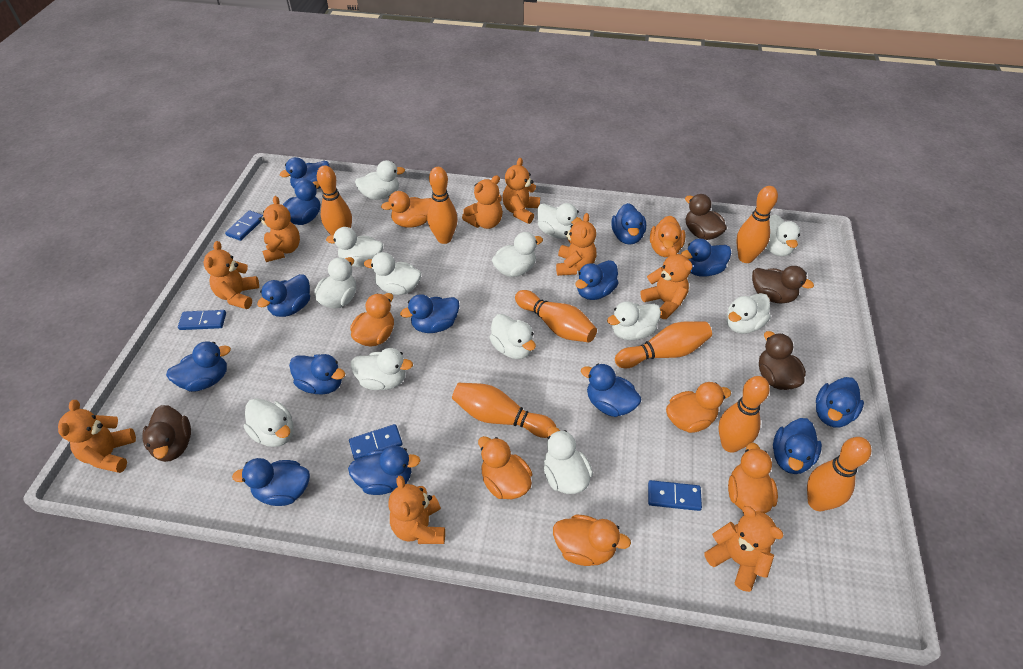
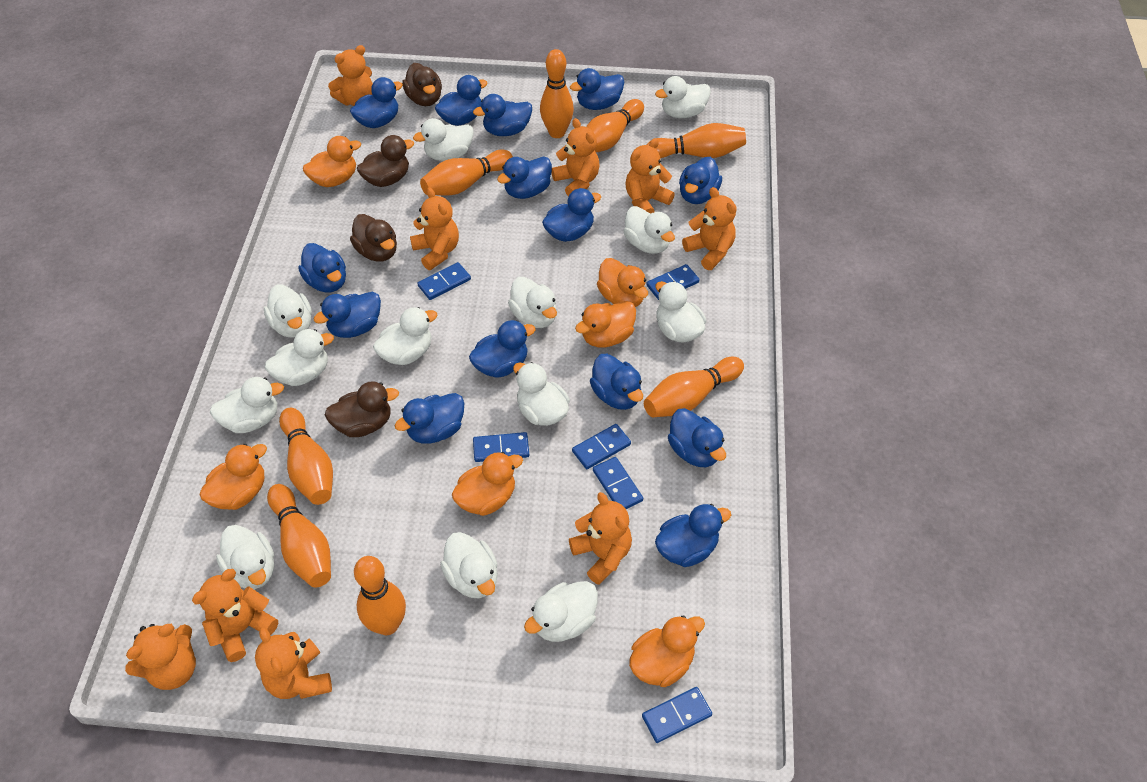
blue domino: 4 -> 6
orange duck: 7 -> 6

